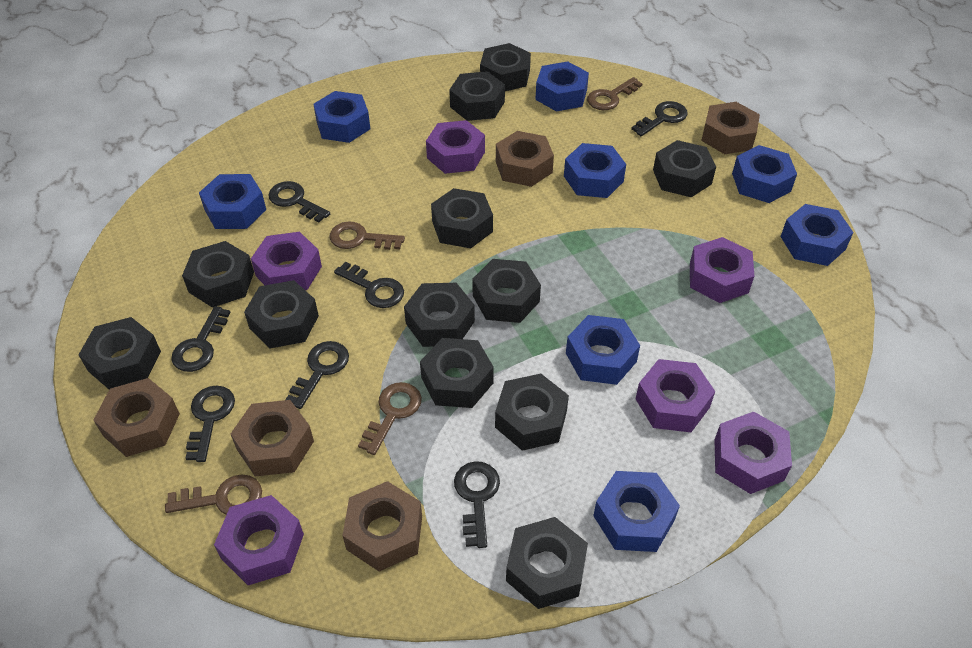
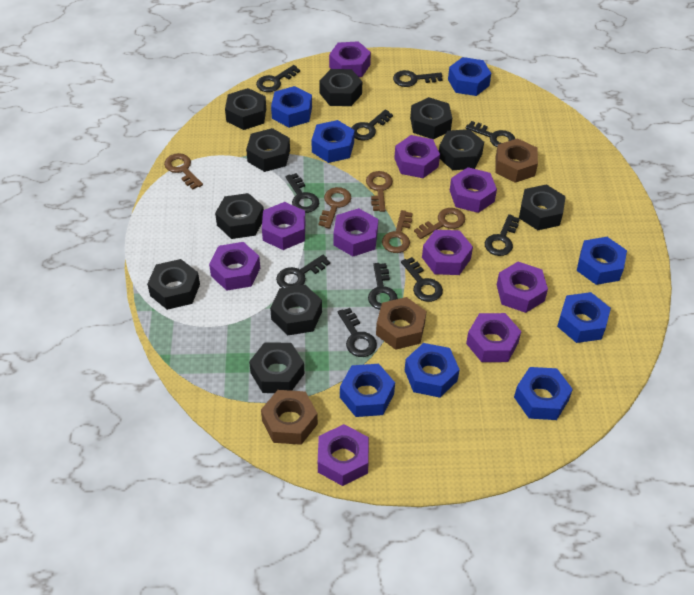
black key: 7 -> 10
black nut: 12 -> 10
brown key: 4 -> 5
brown nut: 5 -> 3
purple nut: 6 -> 10

